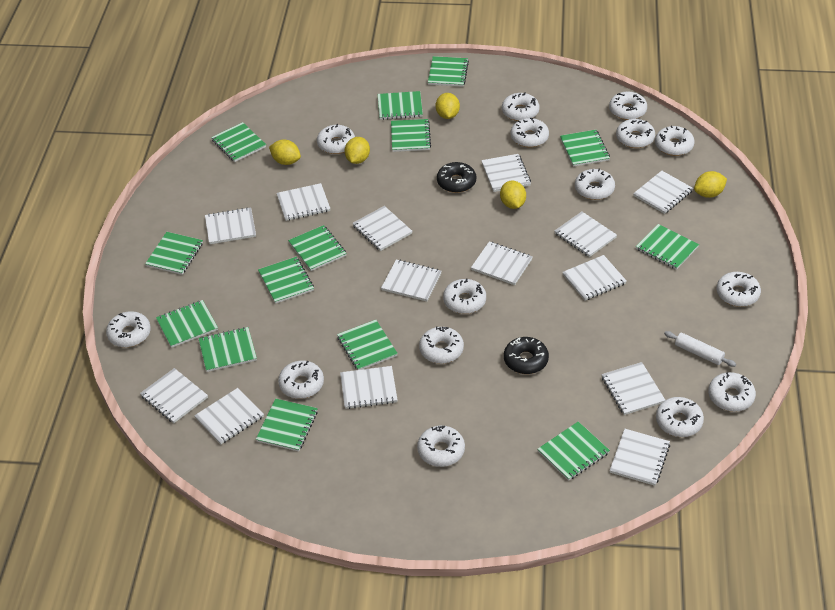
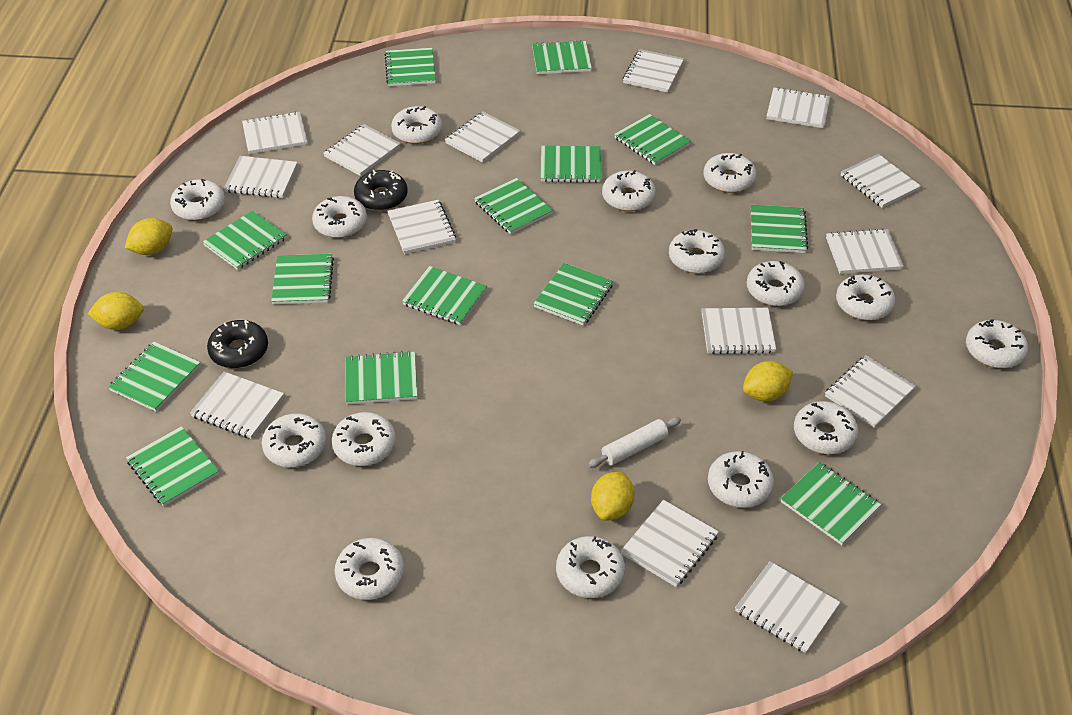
yellow lemon: 5 -> 4

